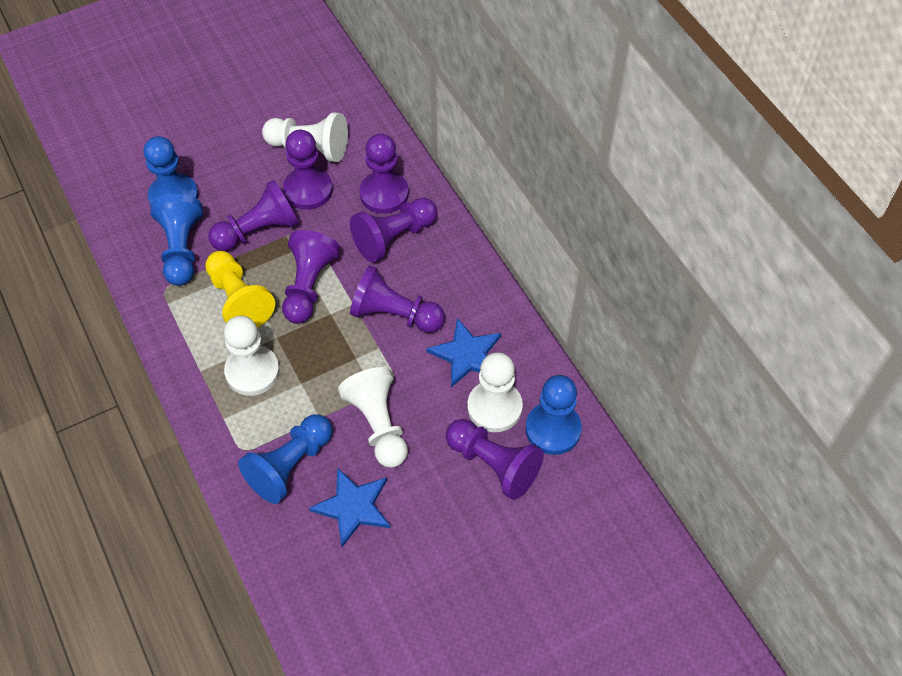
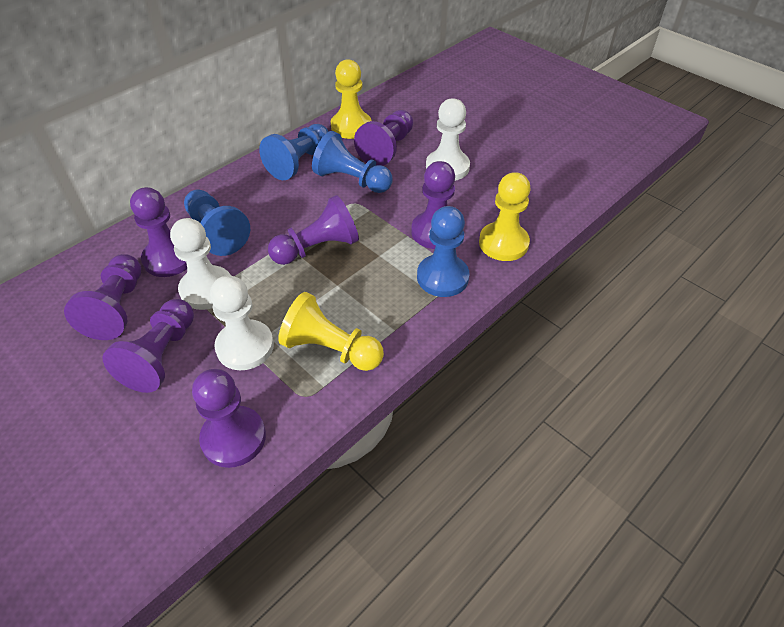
blue star: 2 -> 0
white pawn: 4 -> 3
yellow pawn: 1 -> 3

